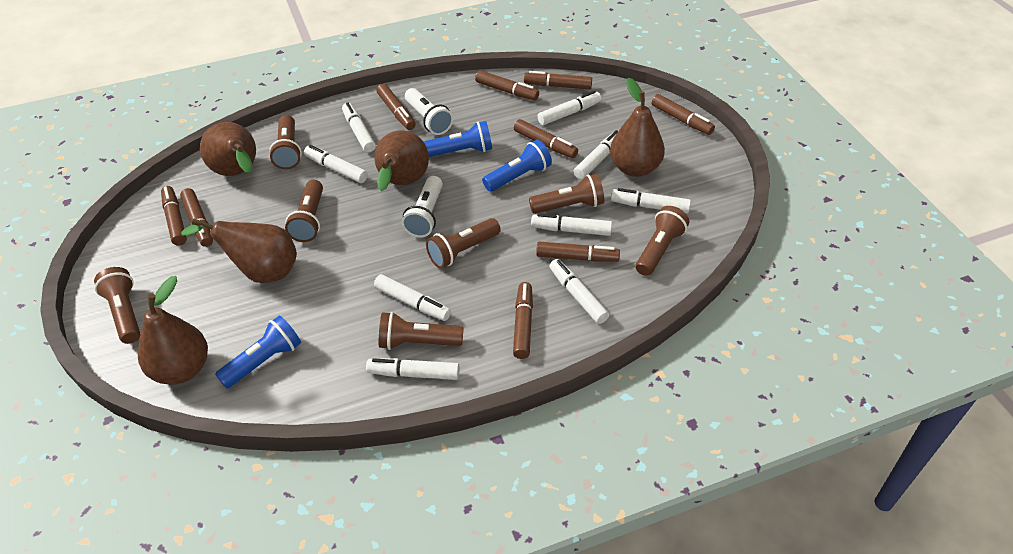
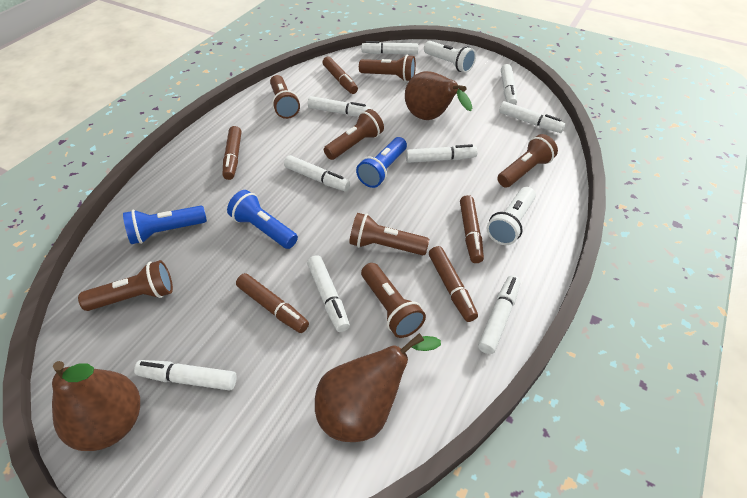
brown marker: 9 -> 5
brown pear: 5 -> 3

